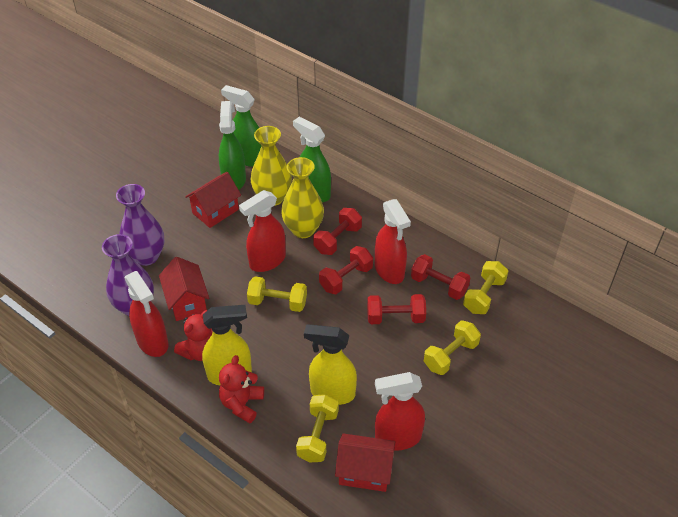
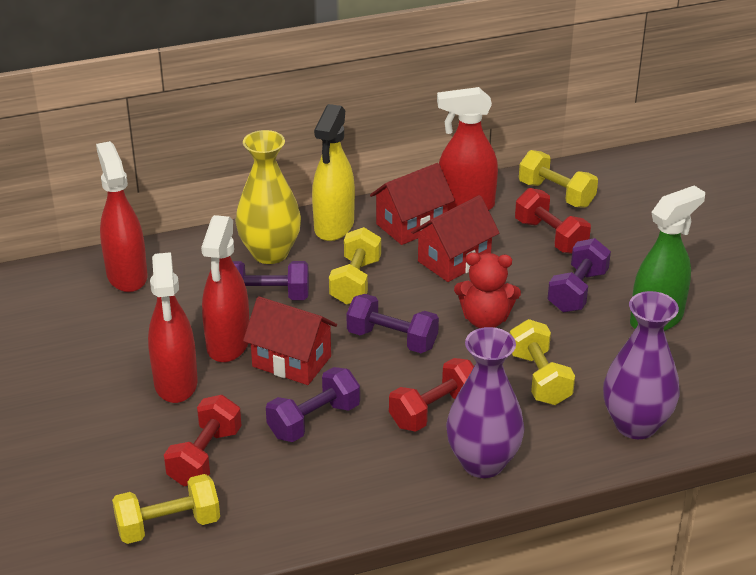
green spray bottle: 3 -> 1
purple dumbbell: 0 -> 4
red dumbbell: 4 -> 3
red teddy bear: 2 -> 1
yellow spray bottle: 2 -> 1
yellow vase: 2 -> 1

